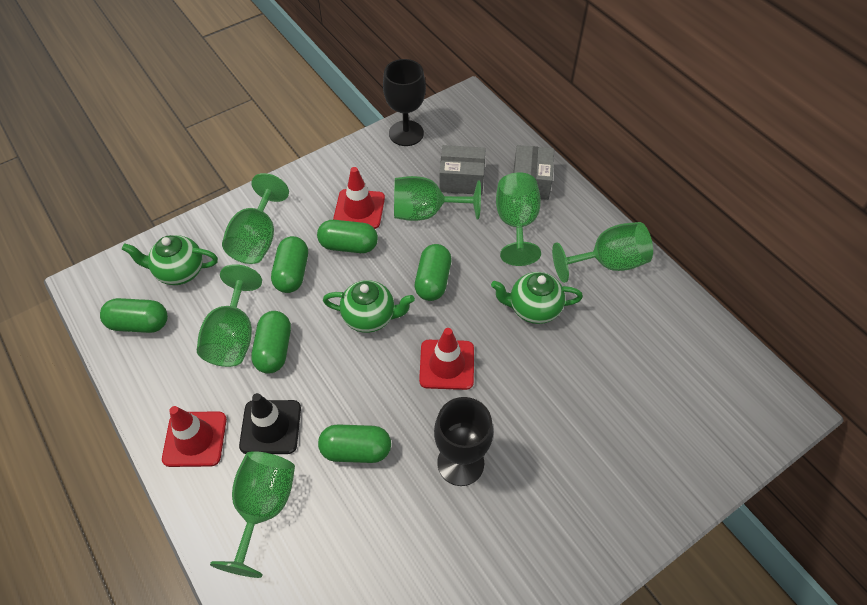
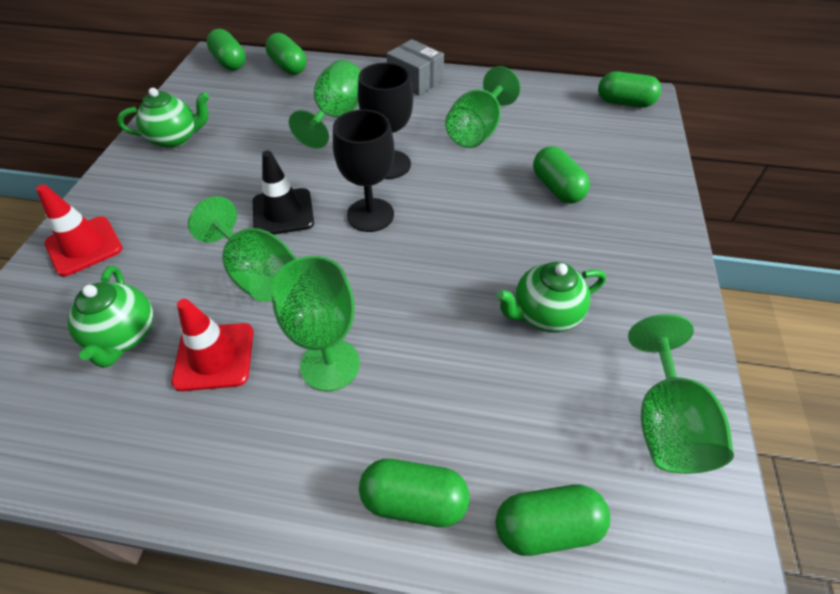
green goblet: 6 -> 5
grey box: 2 -> 1
red traffic cone: 3 -> 2

